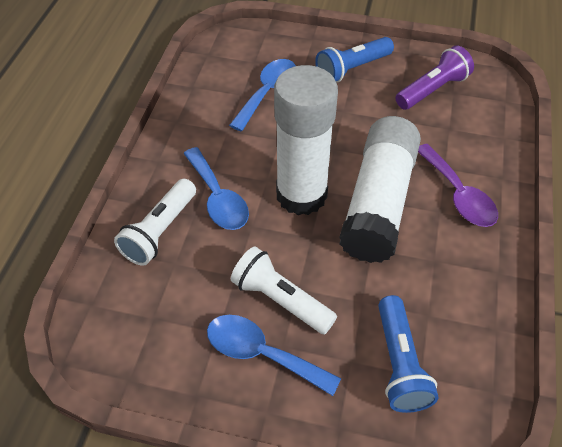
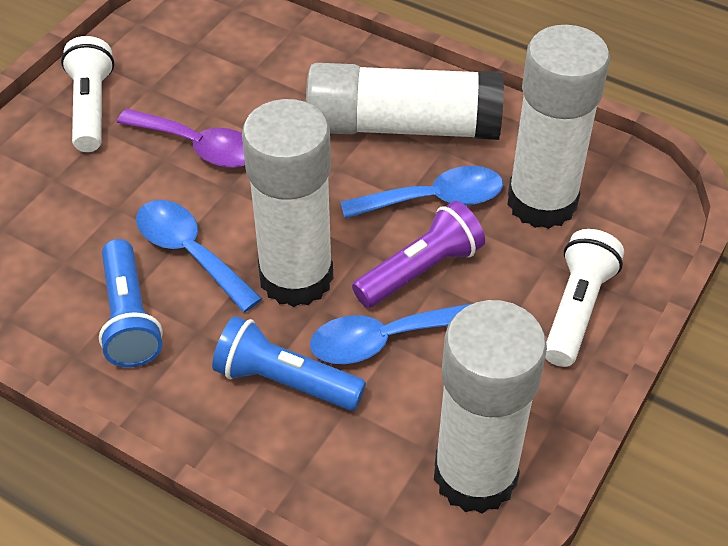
white glue stick: 2 -> 4

